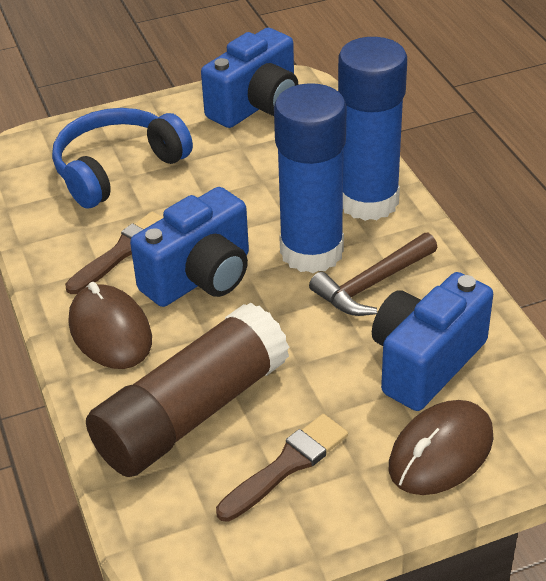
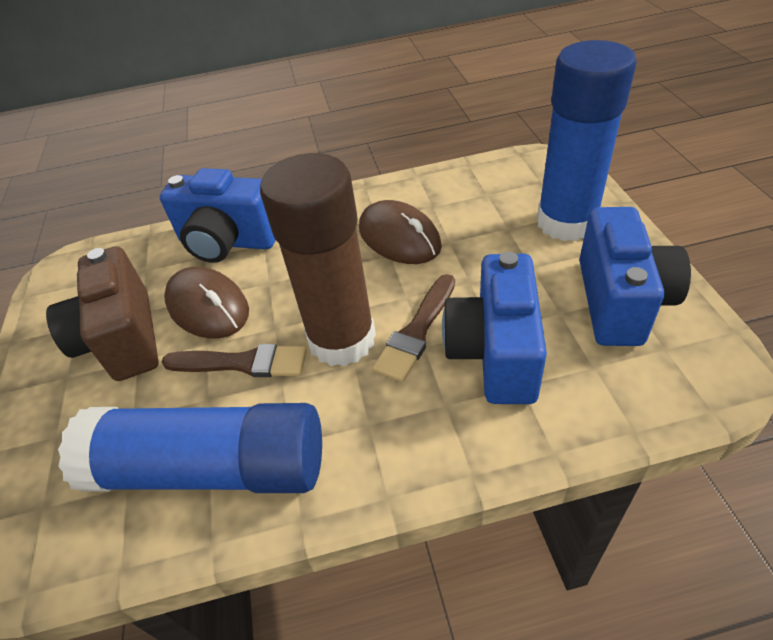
blue headphones: 1 -> 0
brown camera: 0 -> 1
brown hammer: 1 -> 0

